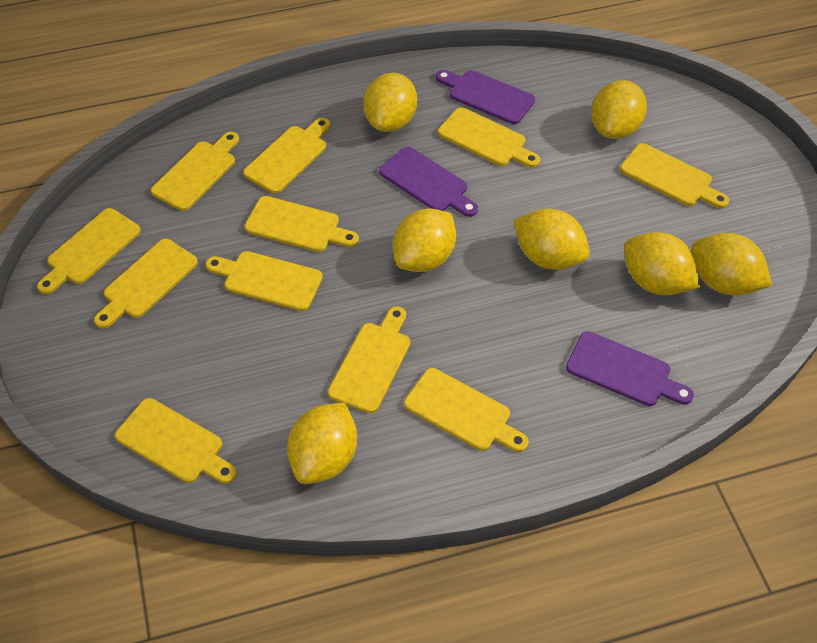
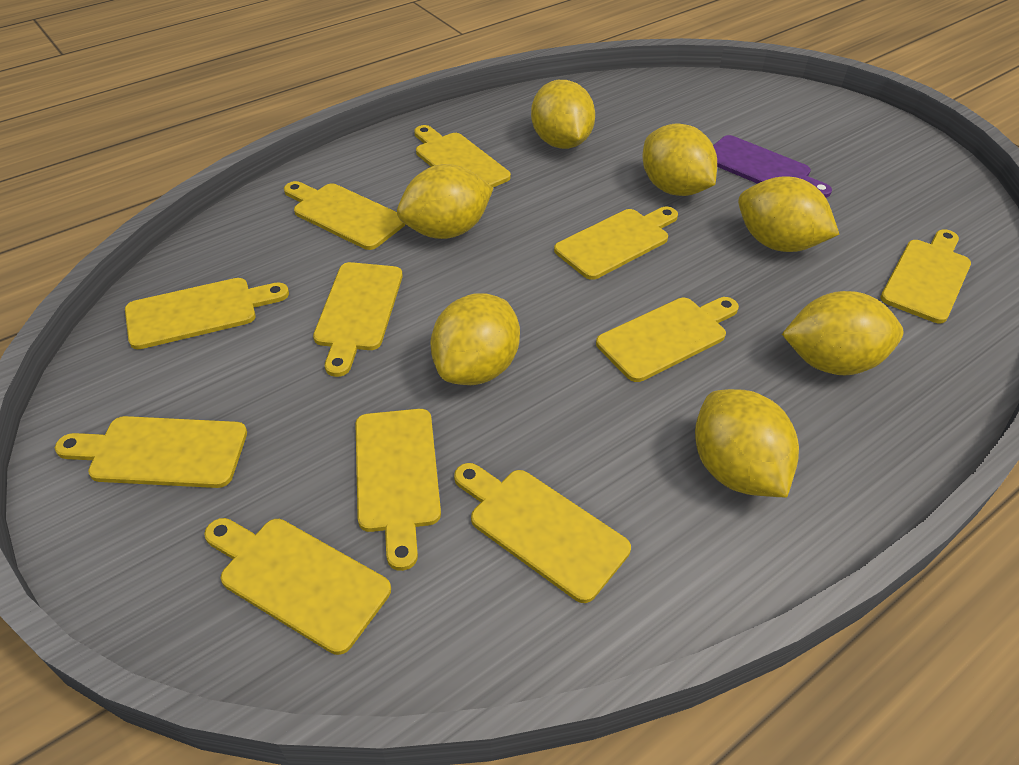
purple cutting board: 3 -> 1

